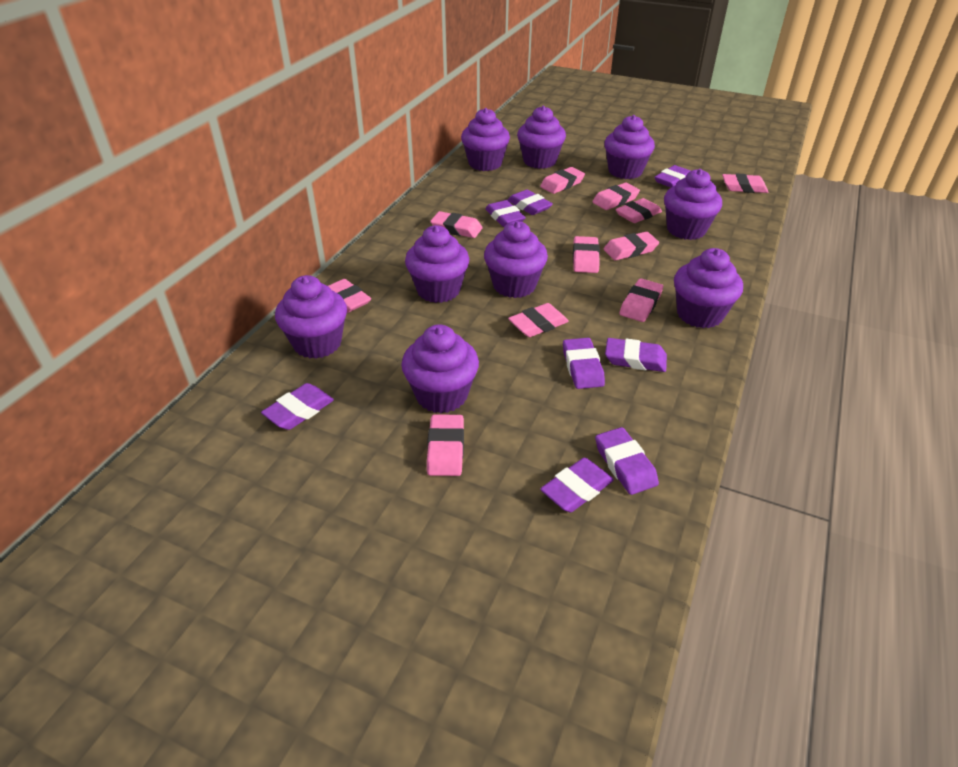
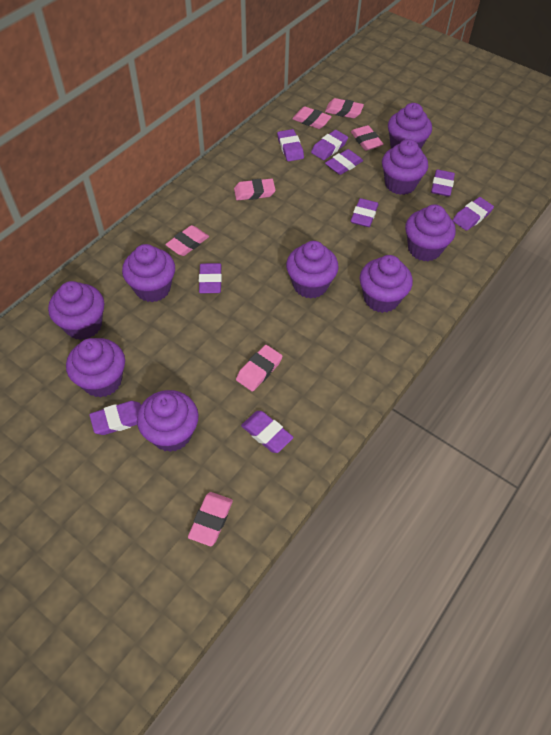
pink eraser: 11 -> 7
purple eraser: 8 -> 9

